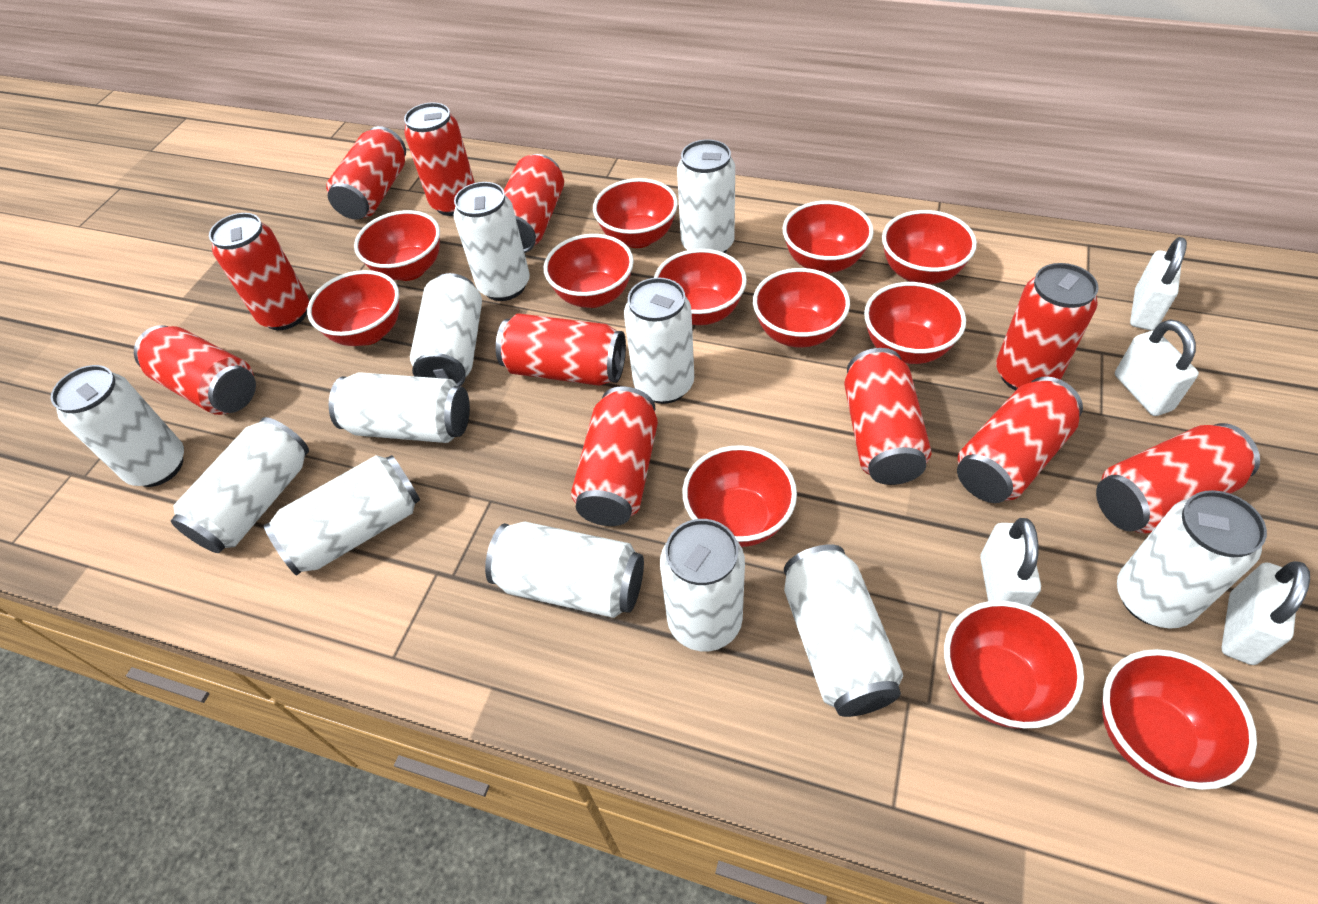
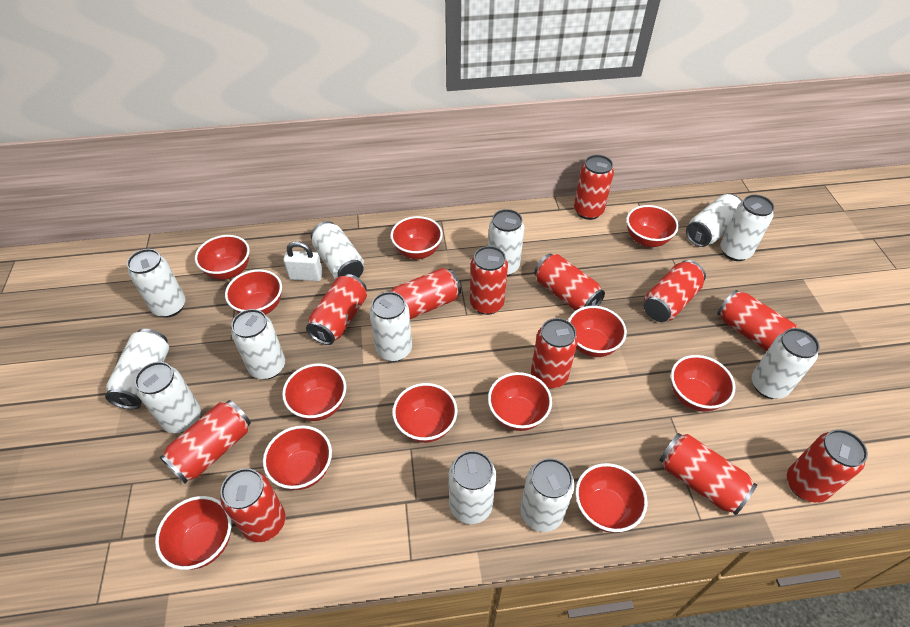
red can: 11 -> 12
white padlock: 4 -> 1

